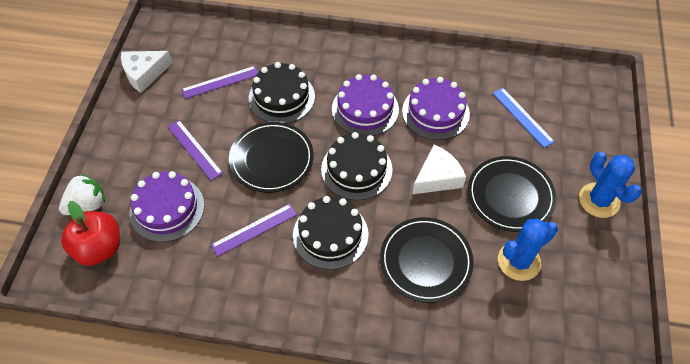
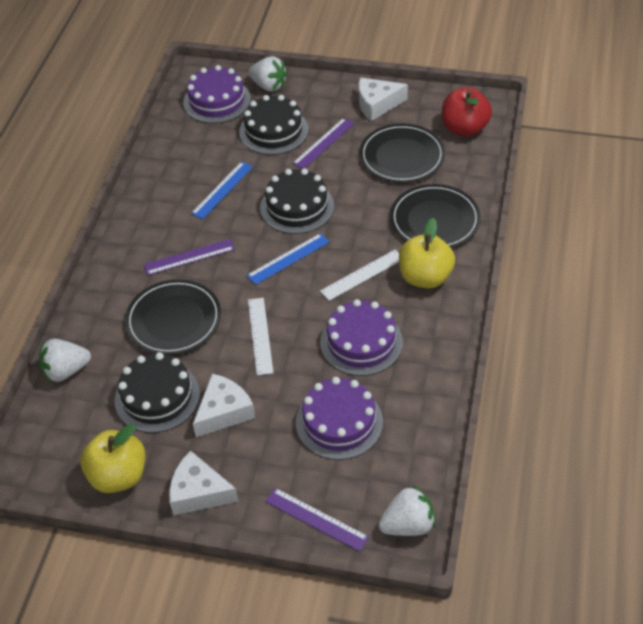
blue cactus: 2 -> 0
blue ruler: 1 -> 2
white cheese: 2 -> 3
white ruler: 0 -> 2
white strawberry: 1 -> 3
yellow apple: 0 -> 2

